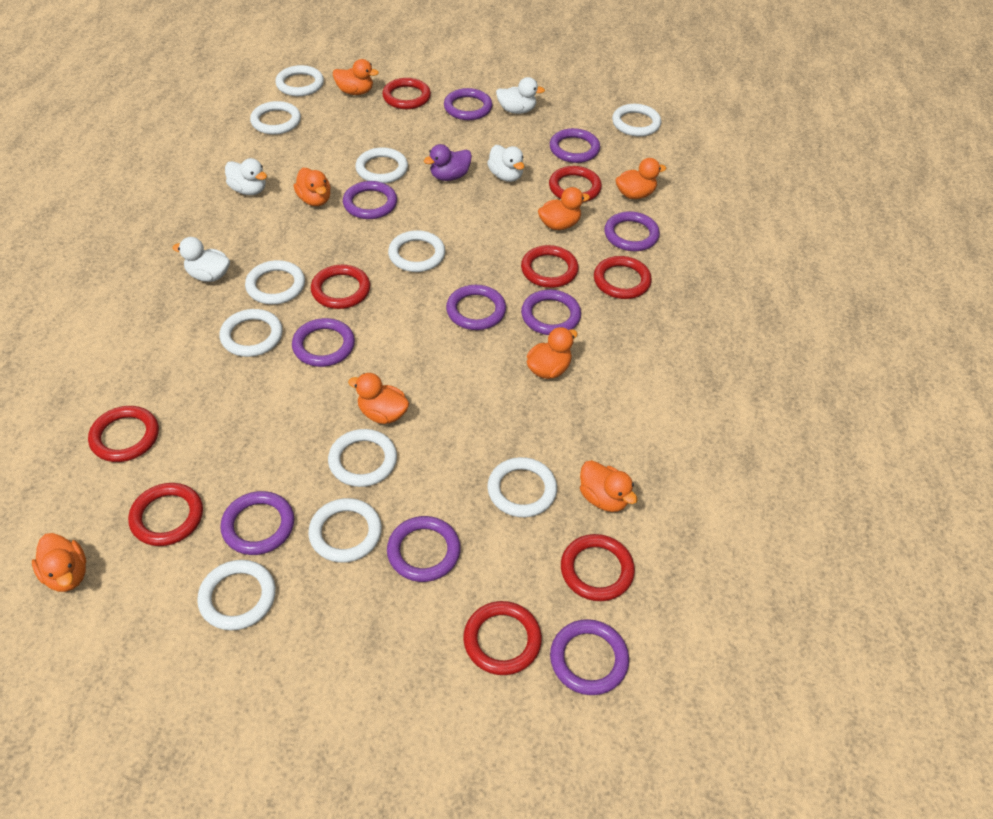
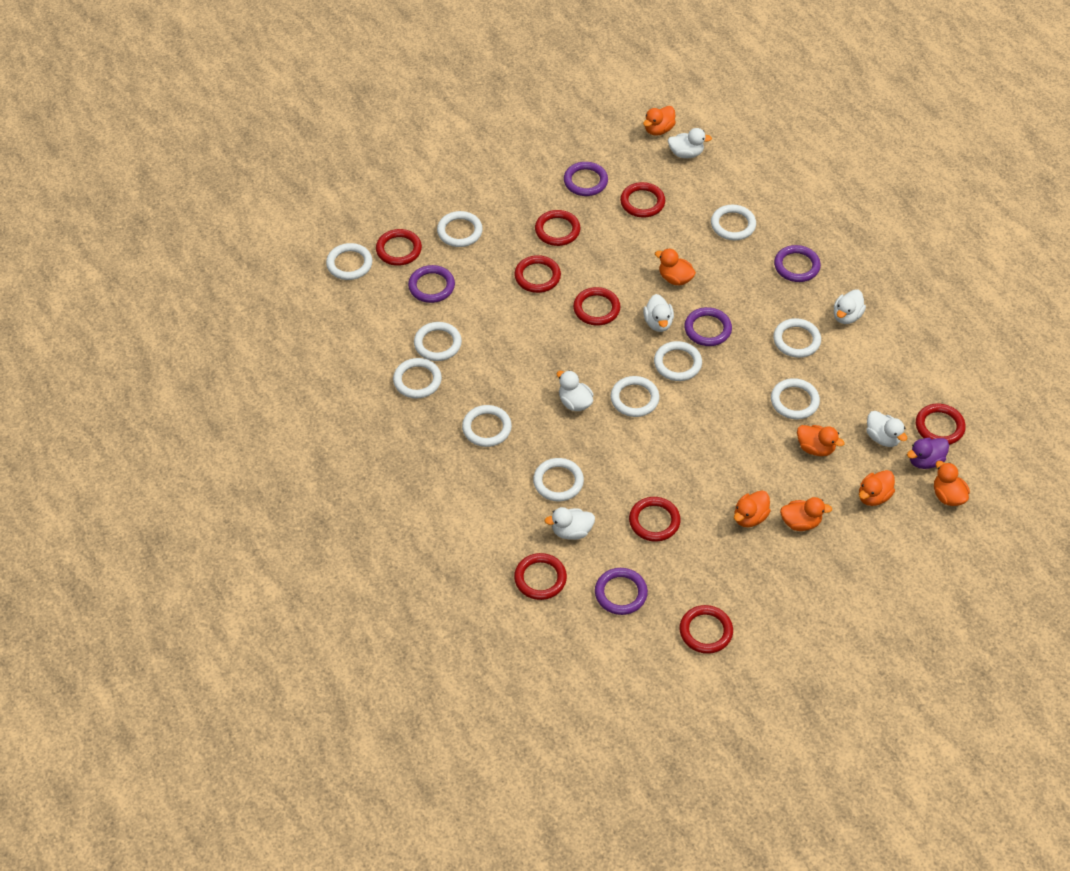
orange duck: 8 -> 7
purple ring: 10 -> 5
white duck: 4 -> 6

